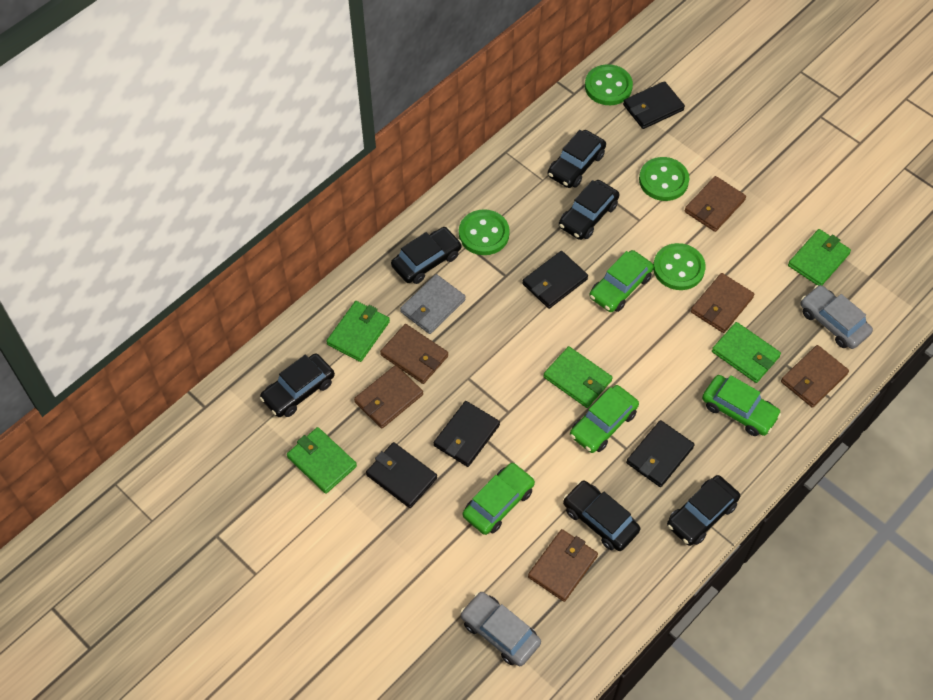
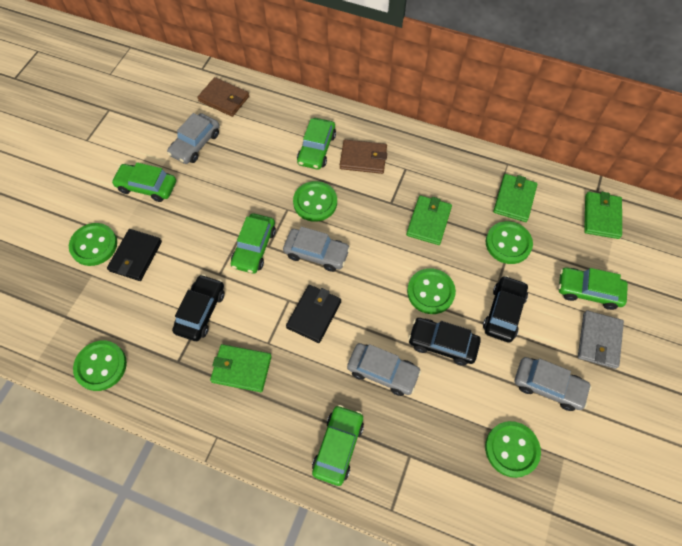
black car: 6 -> 3
black wallet: 5 -> 2
brown wallet: 6 -> 2
green button: 4 -> 6
green car: 4 -> 5
green wallet: 5 -> 4
grey car: 2 -> 4

